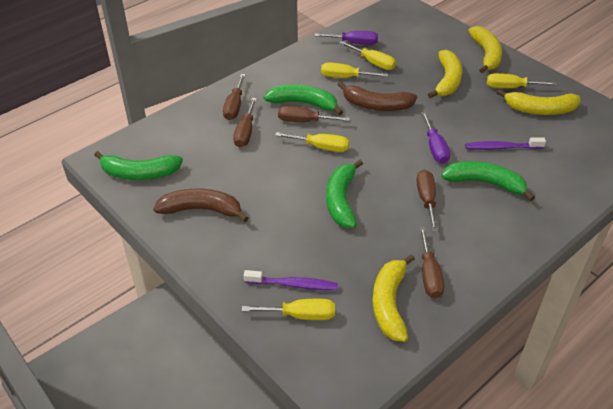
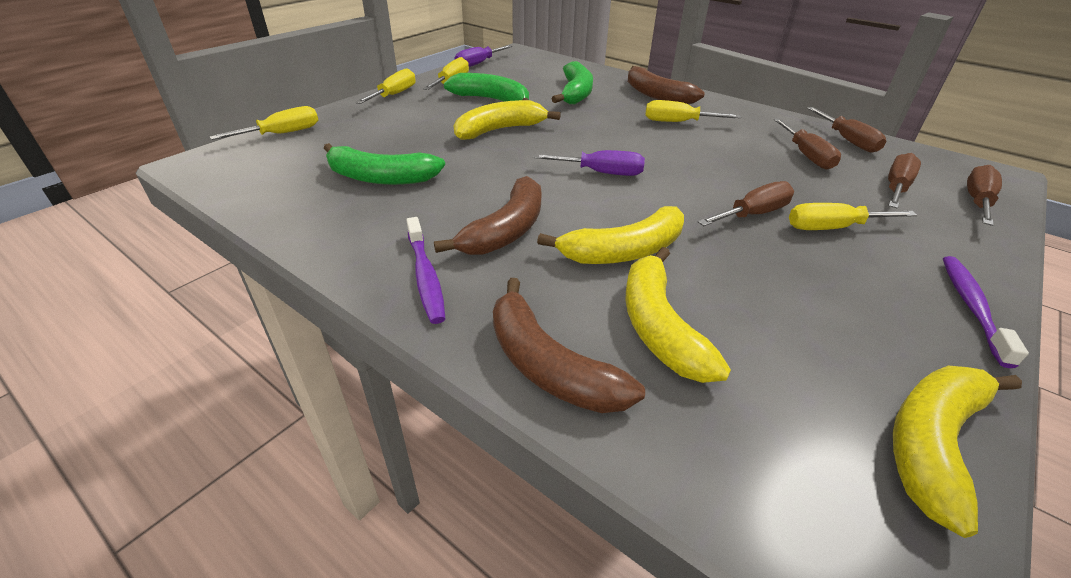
brown banana: 2 -> 3
green banana: 4 -> 3

